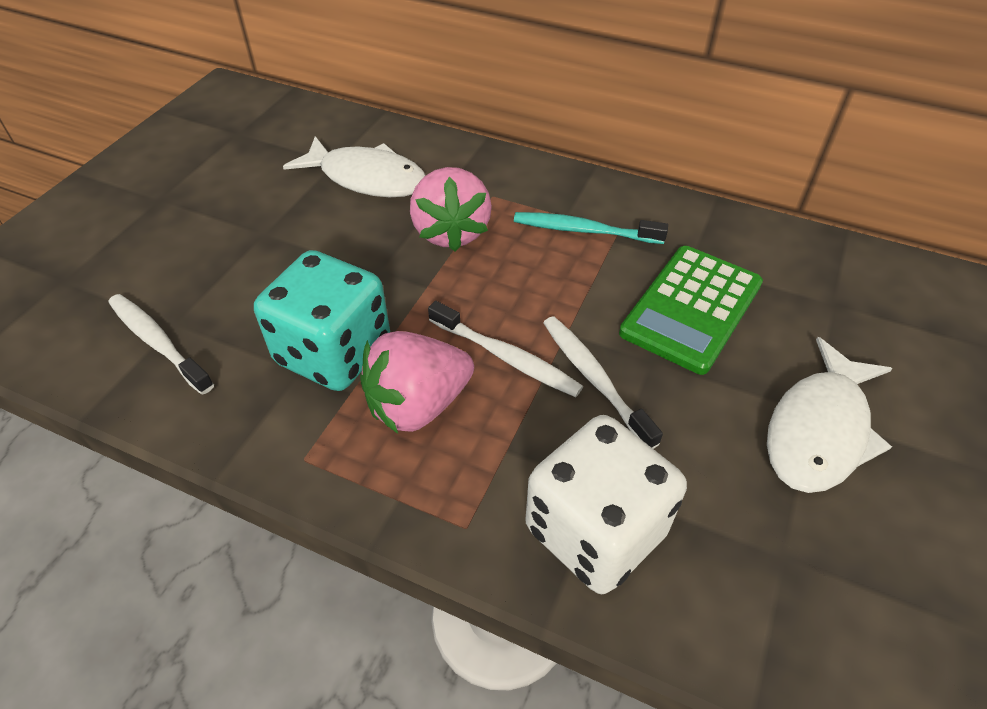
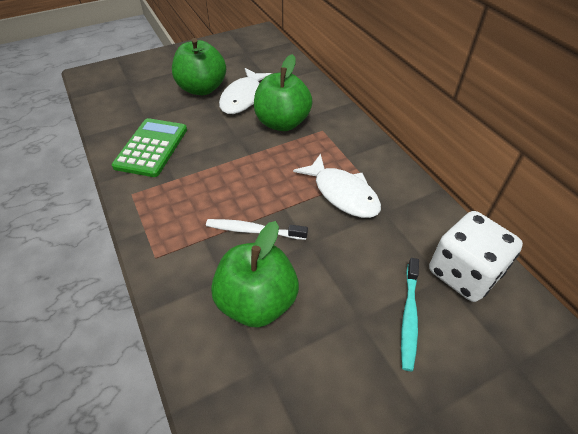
green apple: 0 -> 3
pink strawberry: 2 -> 0
turquoise dice: 1 -> 0
white toothbrush: 3 -> 1

